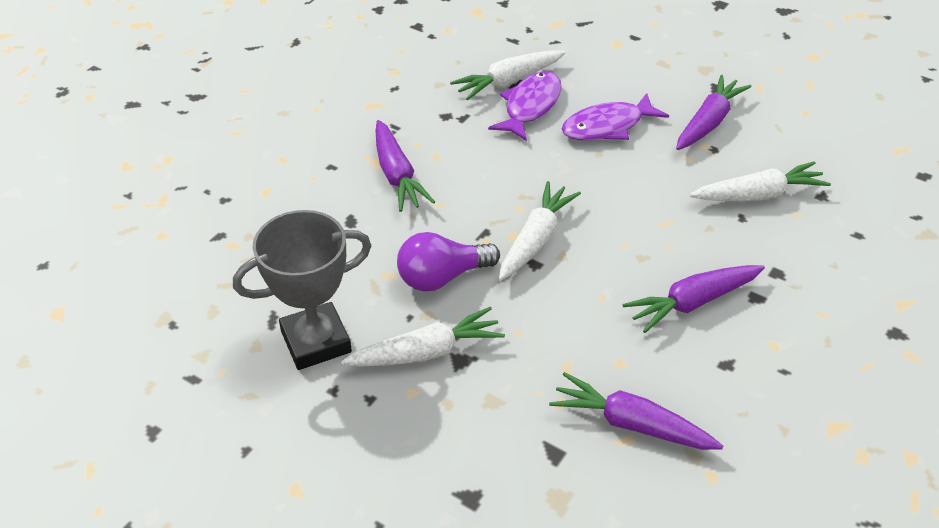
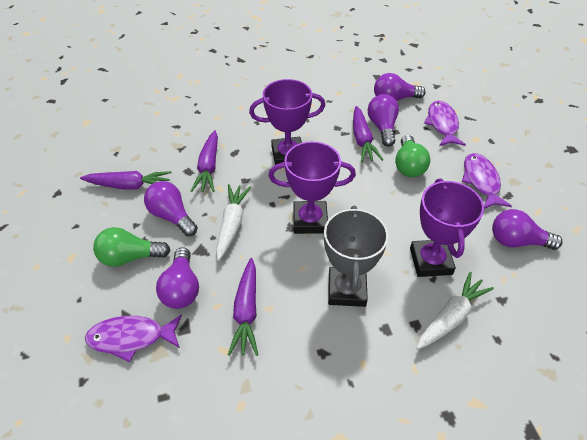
green light bulb: 0 -> 2
purple fish: 2 -> 3
purple light bulb: 1 -> 5
purple trophy: 0 -> 3
white carrot: 4 -> 2

